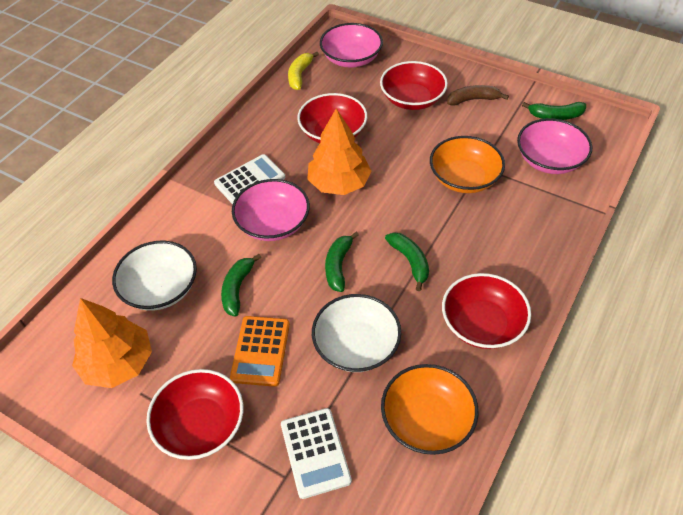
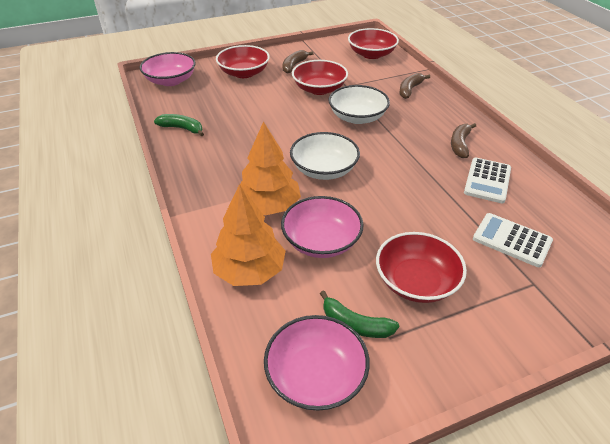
brown banana: 1 -> 3
green banana: 4 -> 2
orange bowl: 2 -> 0
orange calculator: 1 -> 0
yellow banana: 1 -> 0

